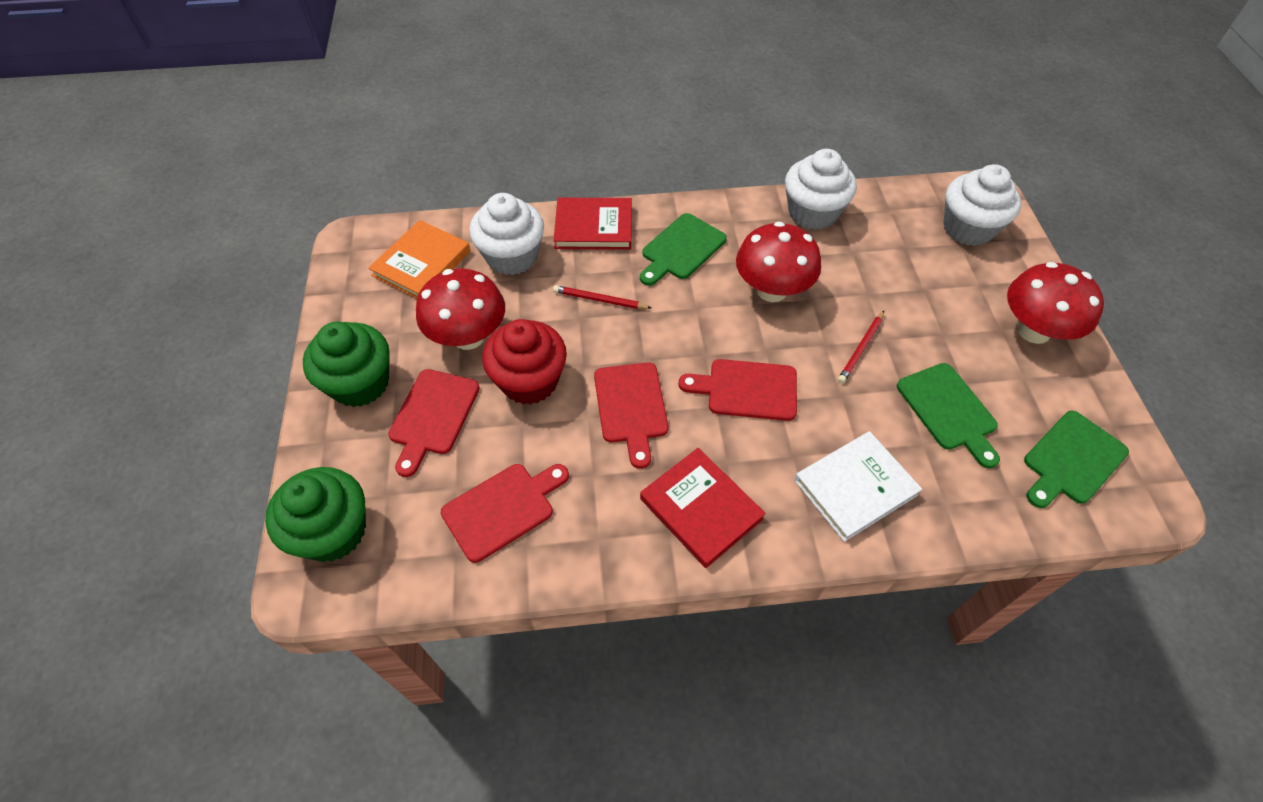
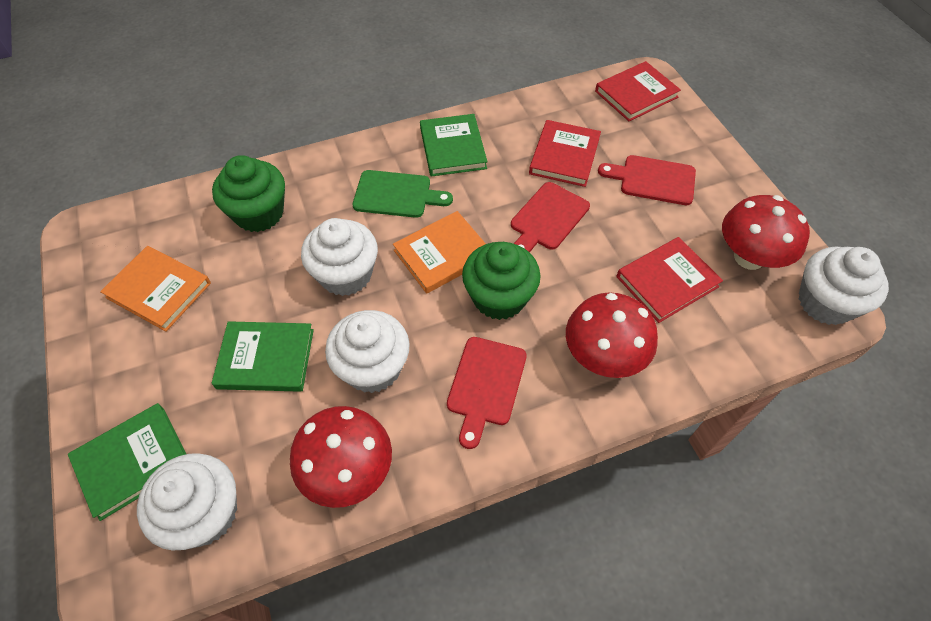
green book: 0 -> 3
green cutting board: 3 -> 1
orange book: 1 -> 2
red book: 2 -> 3
red cupcake: 1 -> 0
red cutting board: 4 -> 3
red pencil: 2 -> 0
white book: 1 -> 0
white cupcake: 3 -> 4

